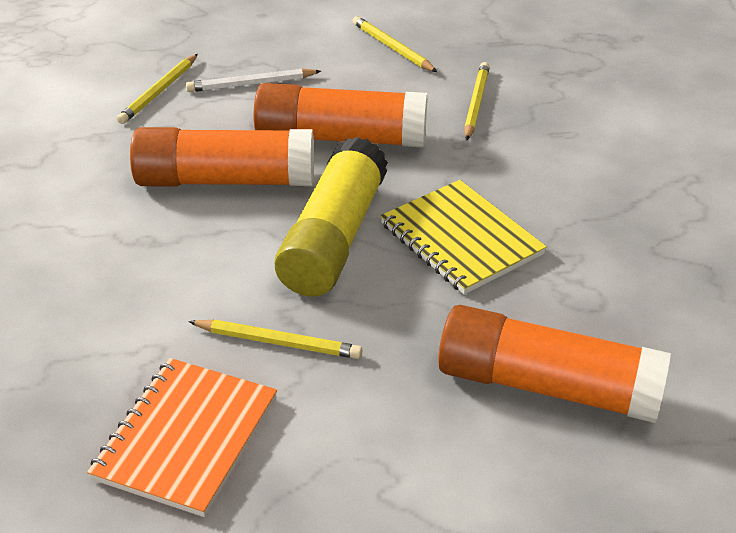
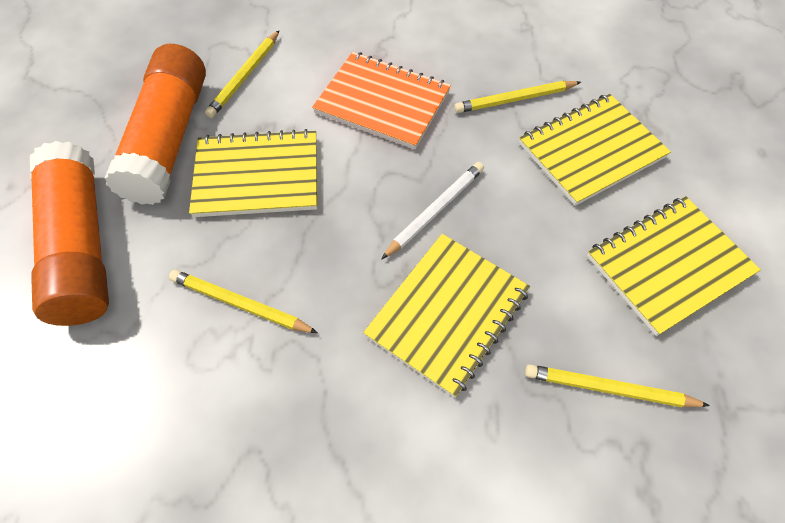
orange glue stick: 3 -> 2
yellow glue stick: 1 -> 0
yellow notebook: 1 -> 4

